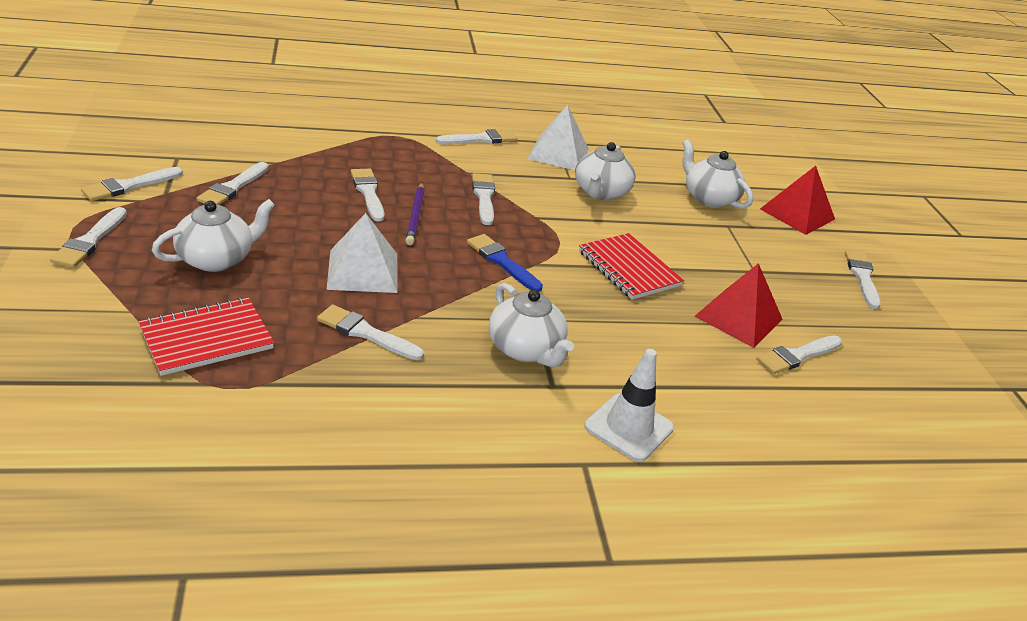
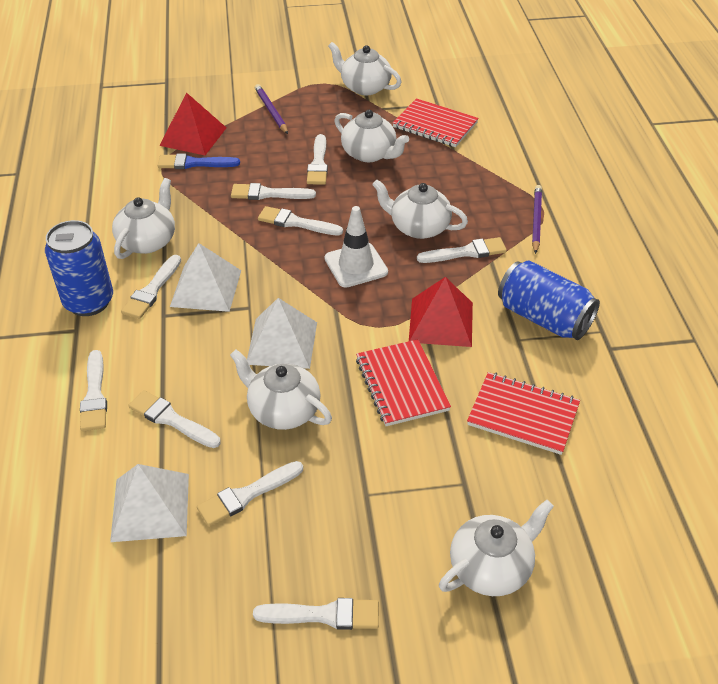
blue can: 0 -> 2
purple pencil: 1 -> 2
red notebook: 2 -> 3
white pyramid: 2 -> 3
white teapot: 4 -> 6

